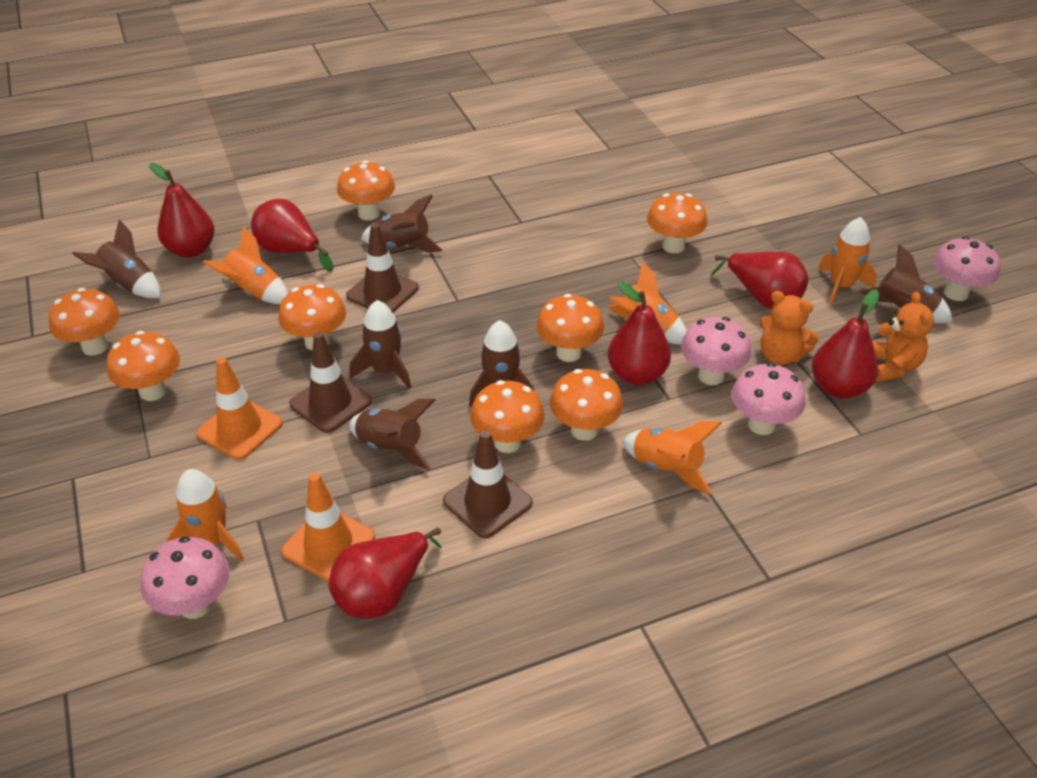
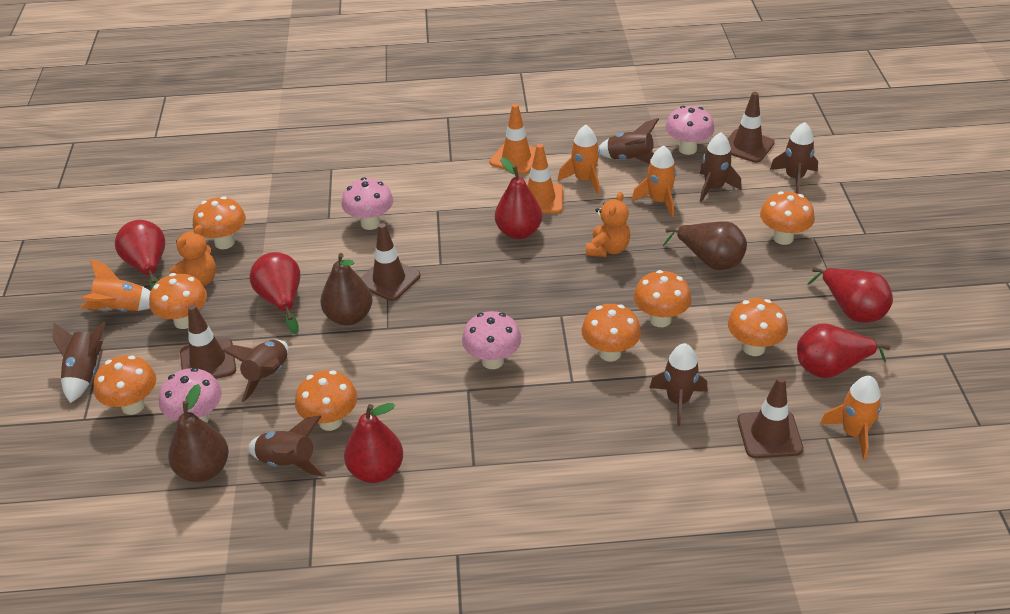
brown pear: 0 -> 3
brown rocket: 6 -> 7
brown traffic cone: 3 -> 4
orange rocket: 5 -> 4

